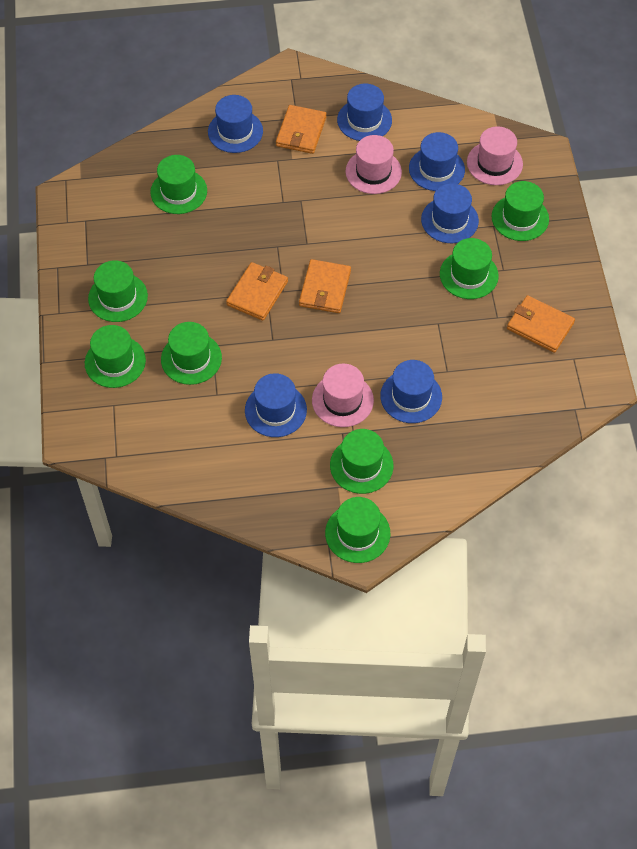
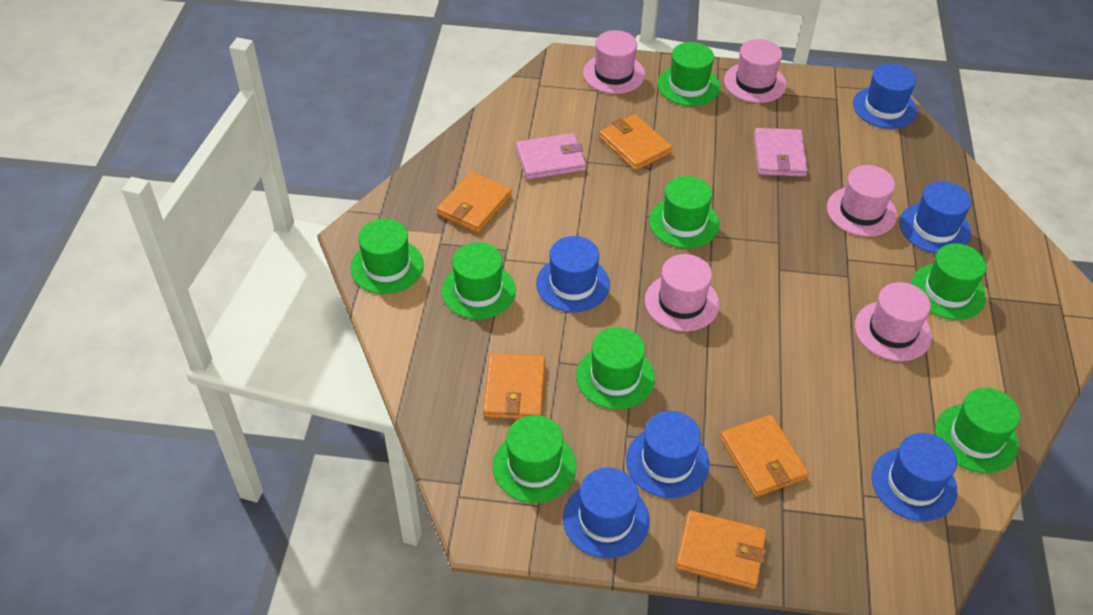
orange wallet: 4 -> 5
pink hat: 3 -> 5
pink wallet: 0 -> 2

